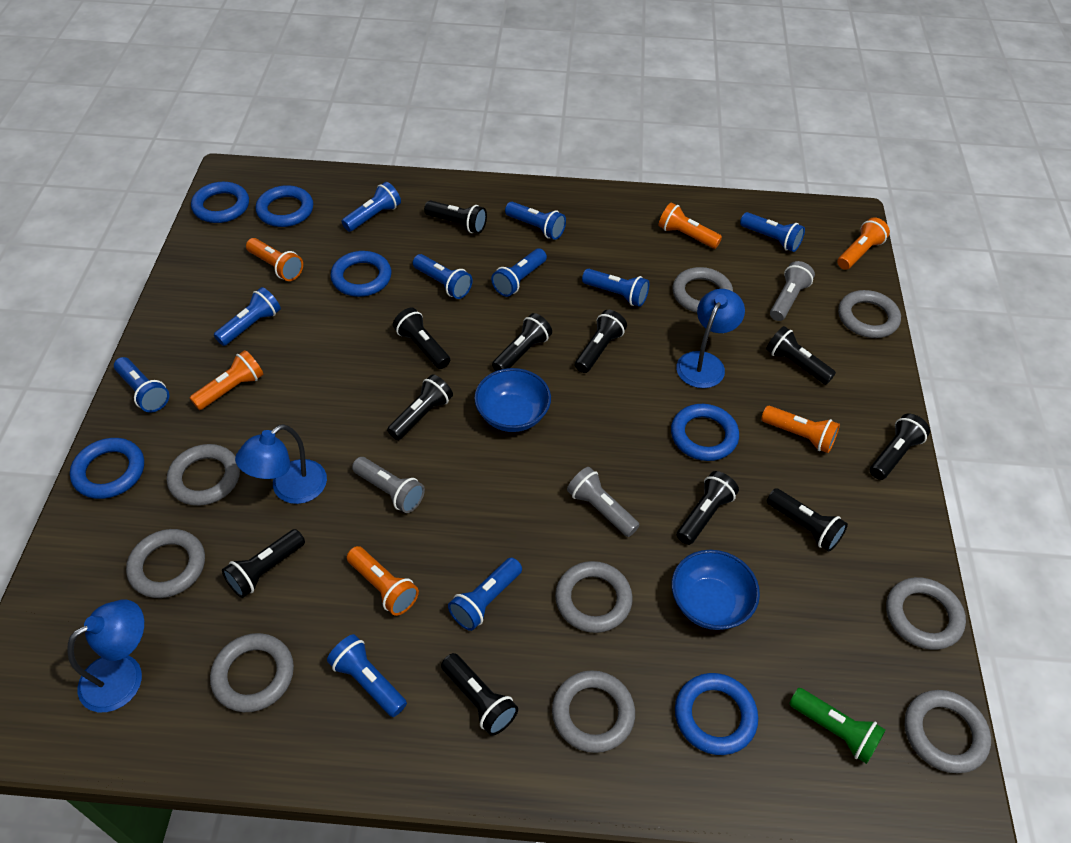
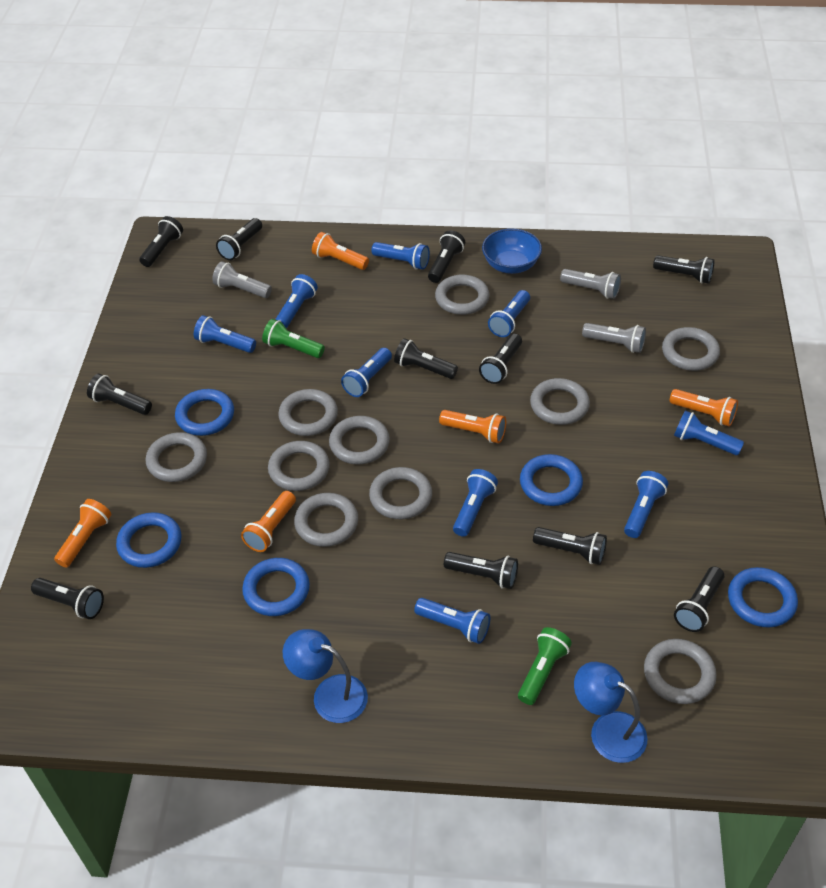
blue bowl: 2 -> 1
blue flashlight: 10 -> 9
blue lamp: 3 -> 2
blue ring: 6 -> 5
green flashlight: 1 -> 2
grey ring: 9 -> 10
orange flashlight: 6 -> 5

